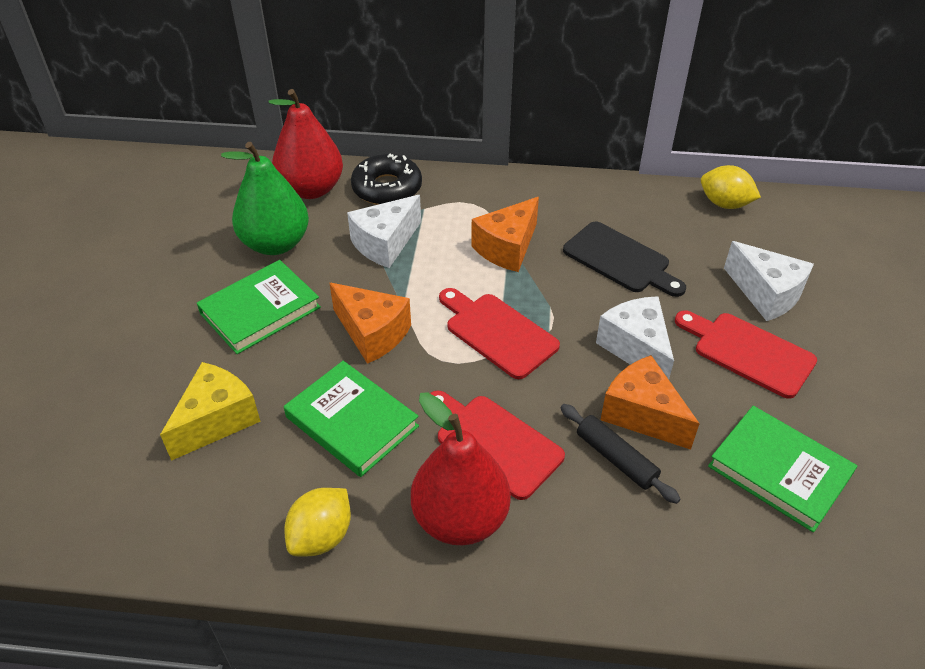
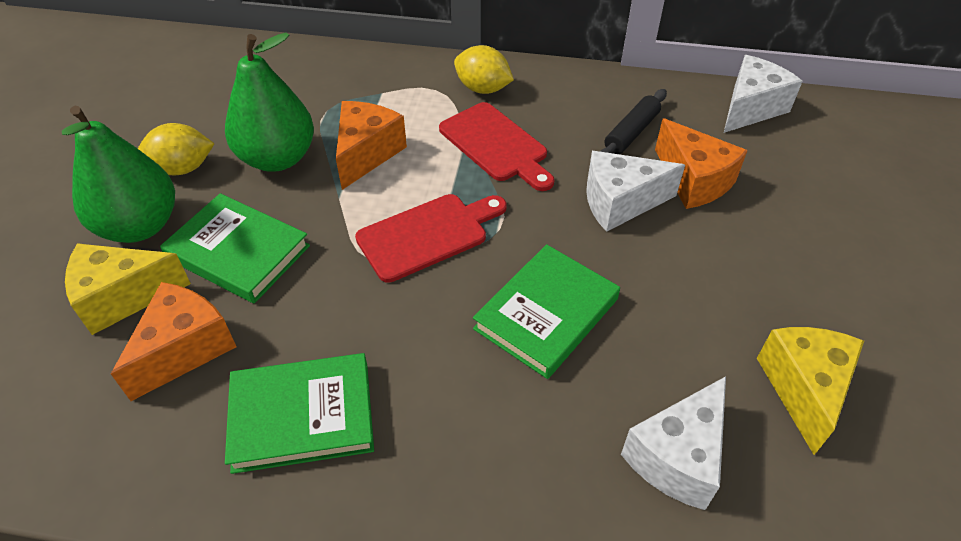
black cutting board: 1 -> 0
black donut: 1 -> 0
green pear: 1 -> 2
red cutting board: 3 -> 2
red pear: 2 -> 0
yellow cheese: 1 -> 2

